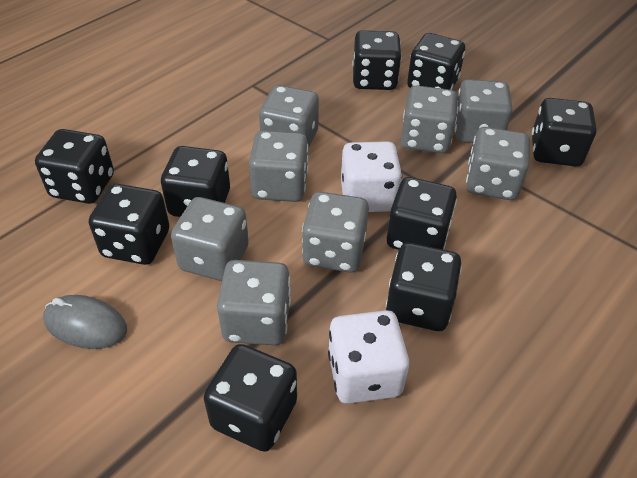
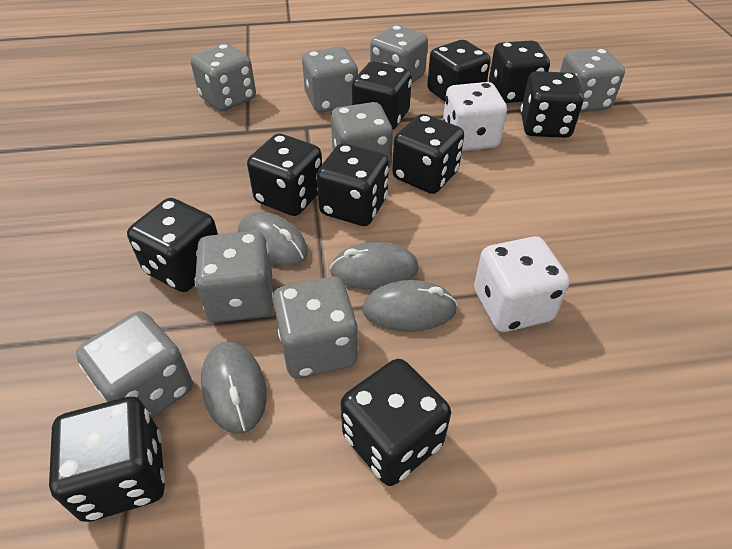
black dice: 9 -> 10
grey mouse: 1 -> 4

